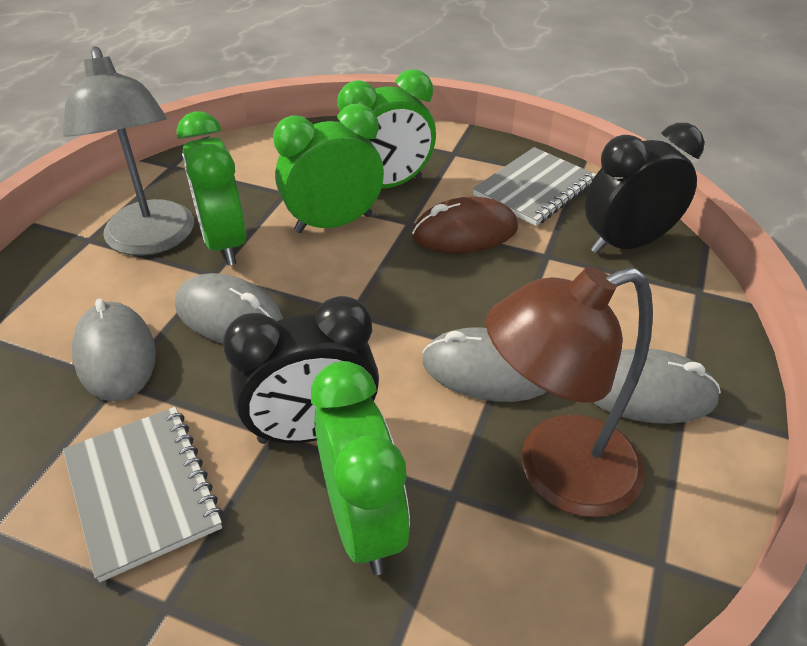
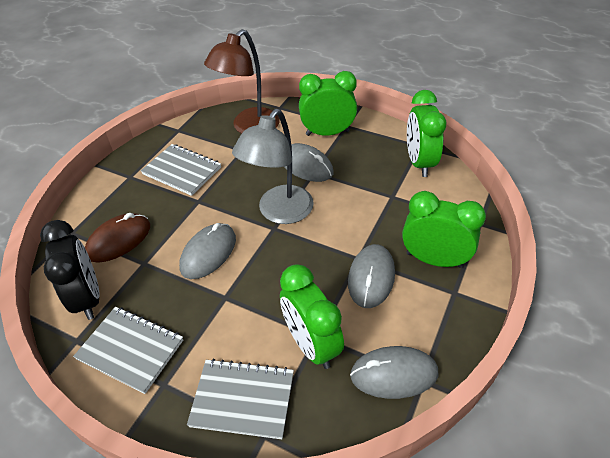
black clock: 2 -> 1
grey notebook: 2 -> 3

